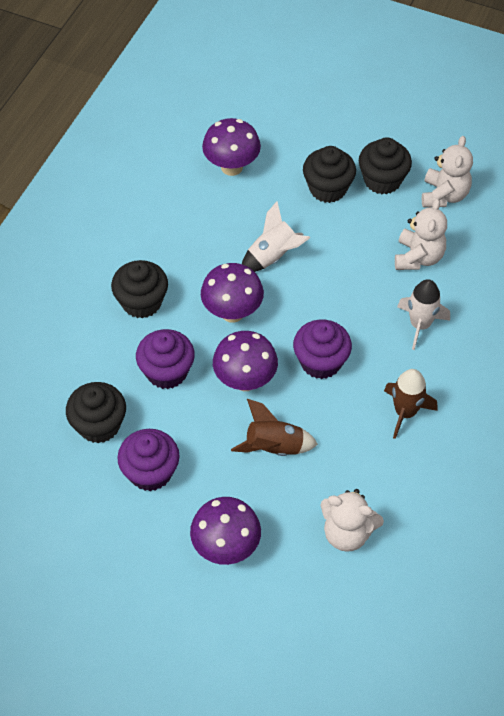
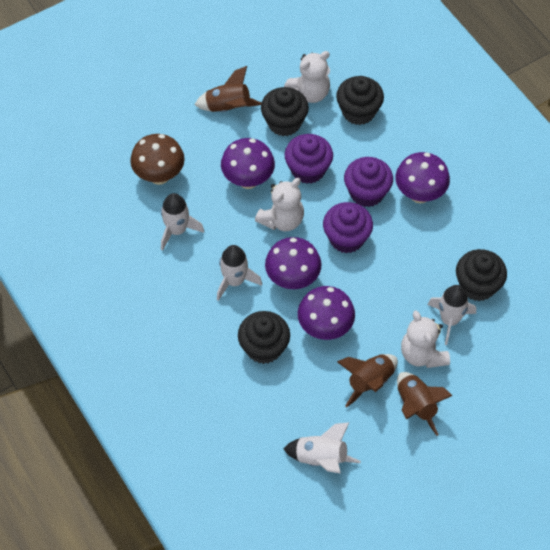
brown mushroom: 0 -> 1
brown rocket: 2 -> 3
white rocket: 2 -> 4

